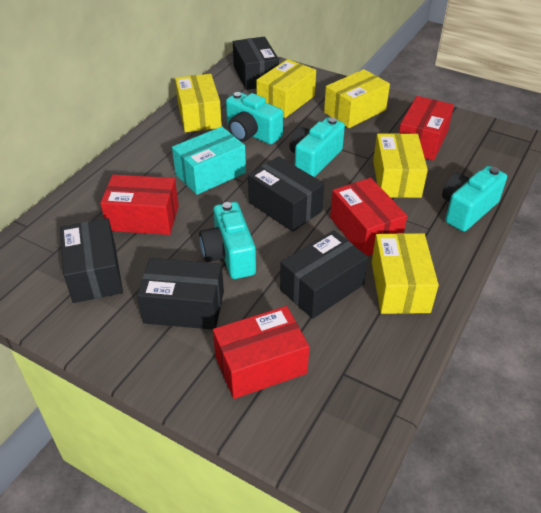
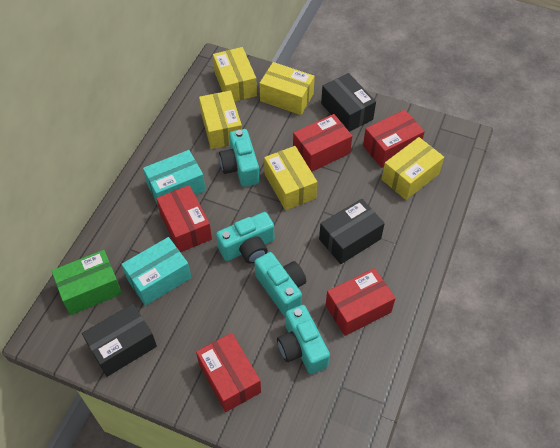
black box: 5 -> 3
green box: 0 -> 1
red box: 4 -> 5
turquoise box: 1 -> 2

